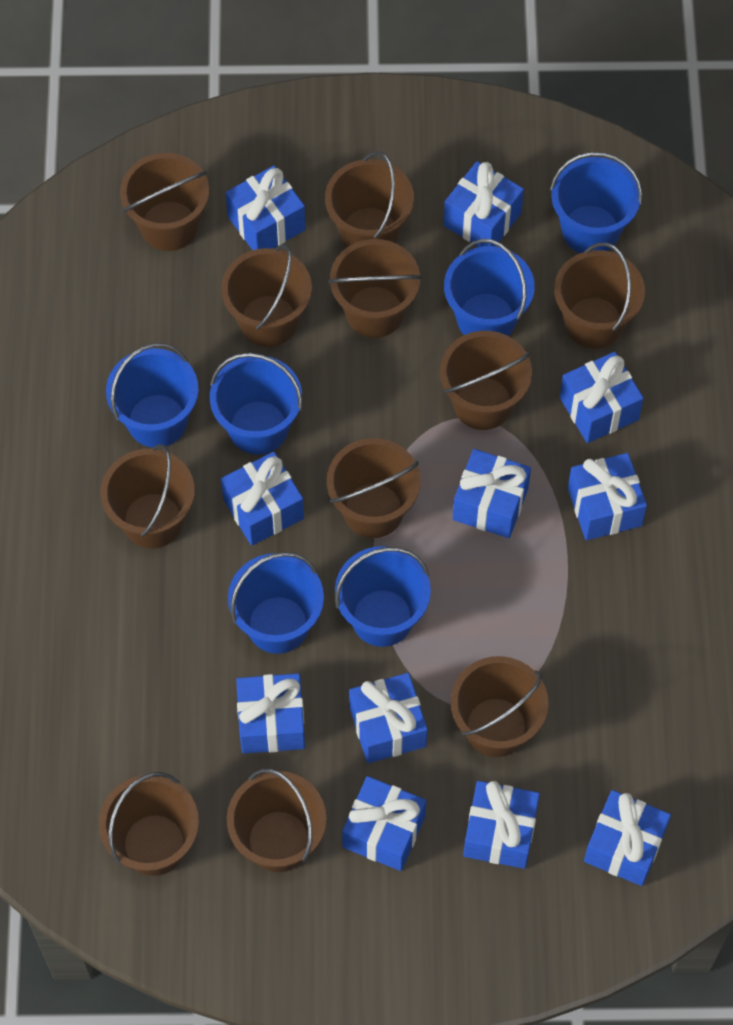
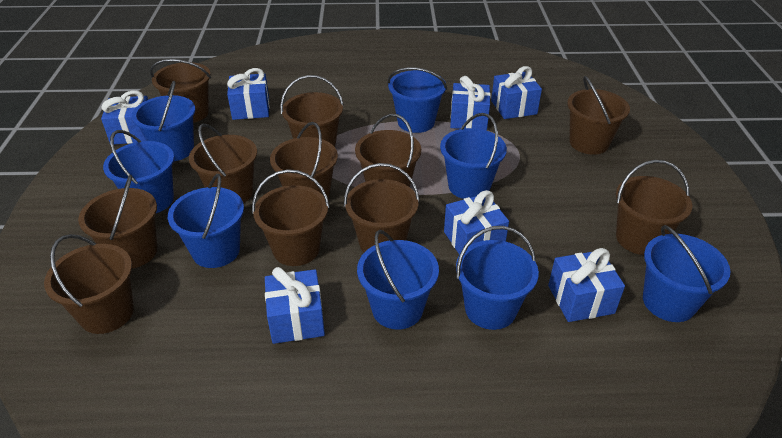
blue bucket: 6 -> 8
blue gift: 11 -> 7

